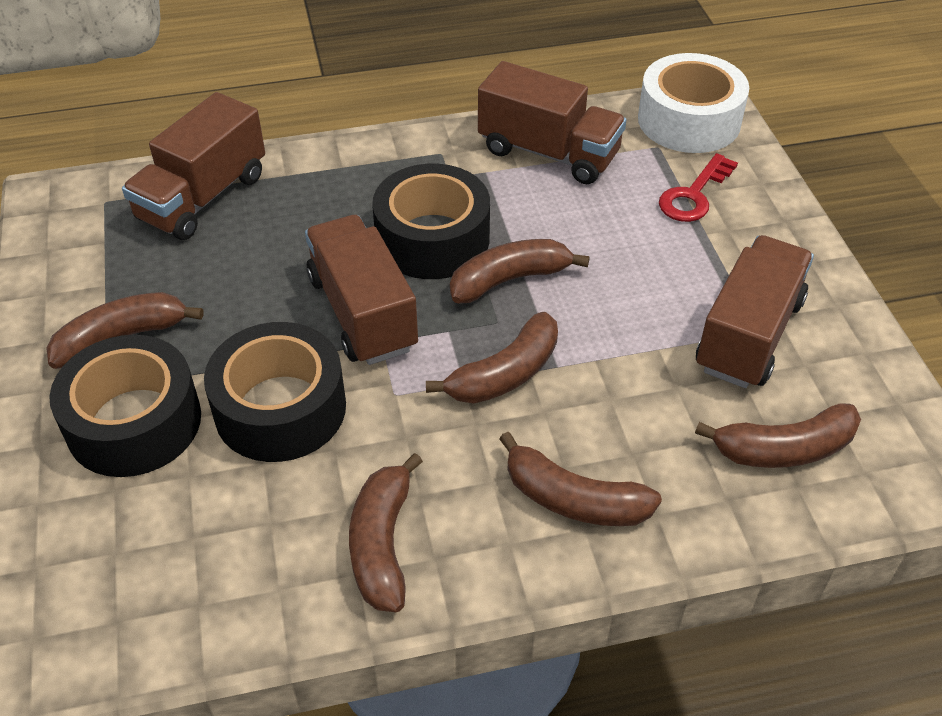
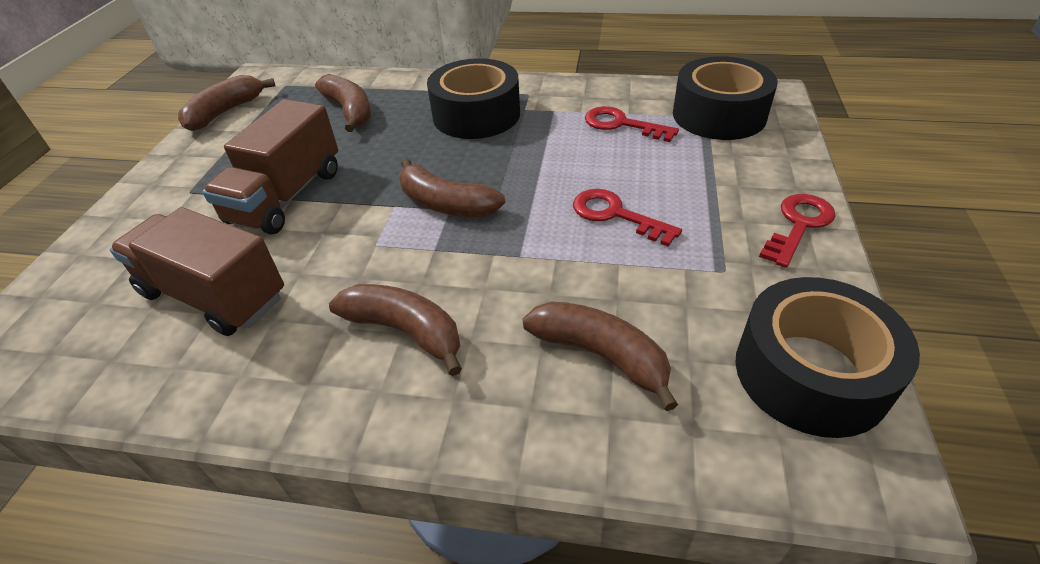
brown banana: 6 -> 5
brown truck: 4 -> 2
red key: 1 -> 3
white tape: 1 -> 0

